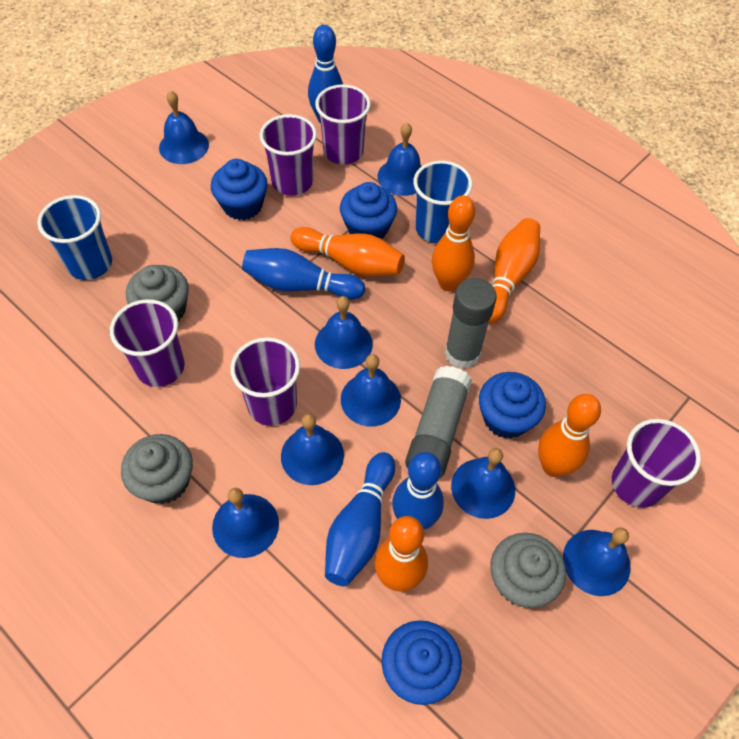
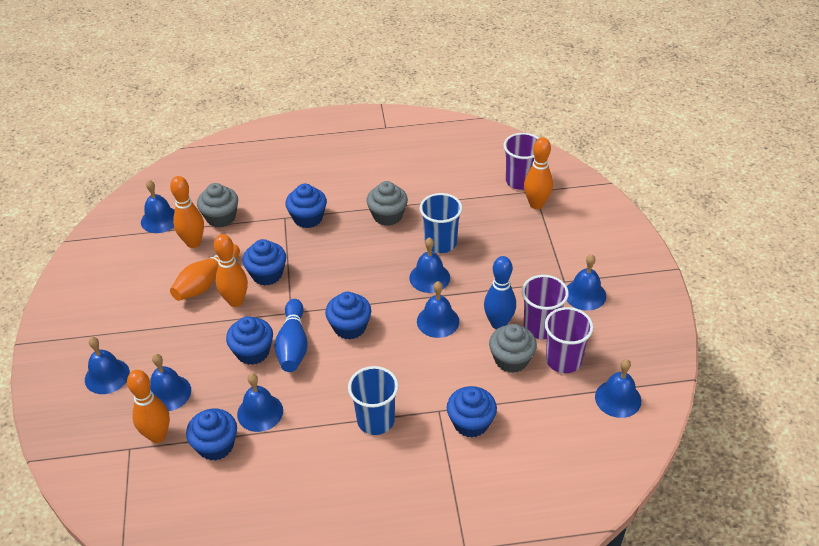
blue bowling pin: 4 -> 2
blue cupcake: 4 -> 6
grey glue stick: 2 -> 0
purple cup: 5 -> 3

